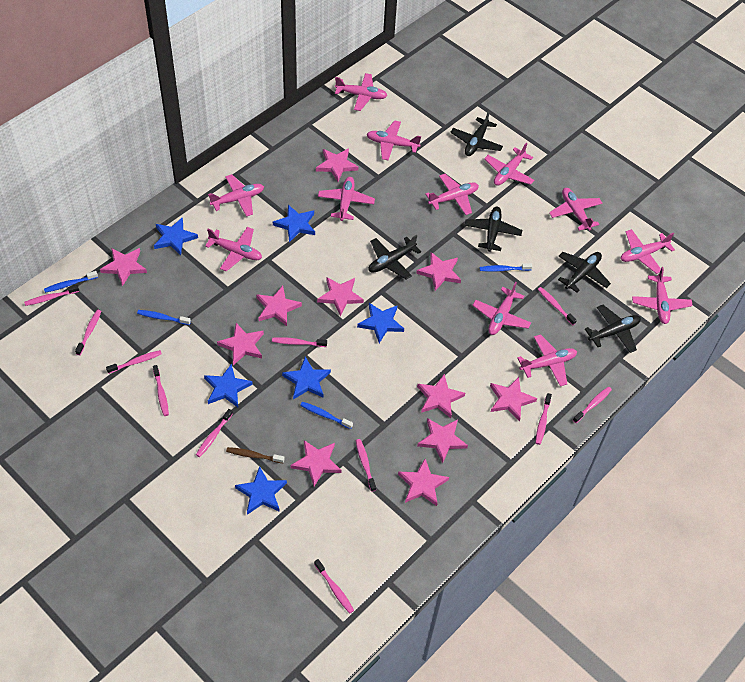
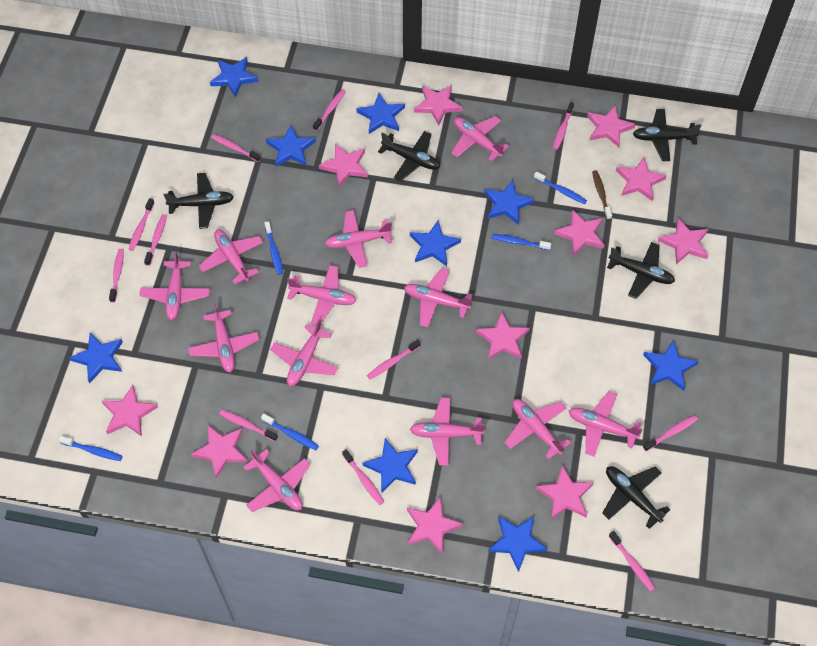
blue star: 6 -> 9
blue toothbrush: 4 -> 5

